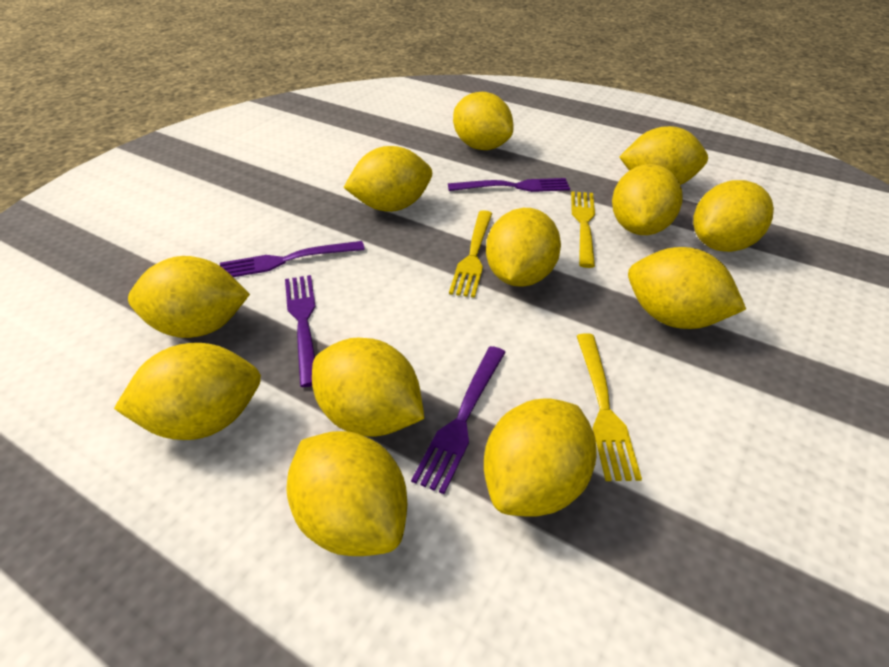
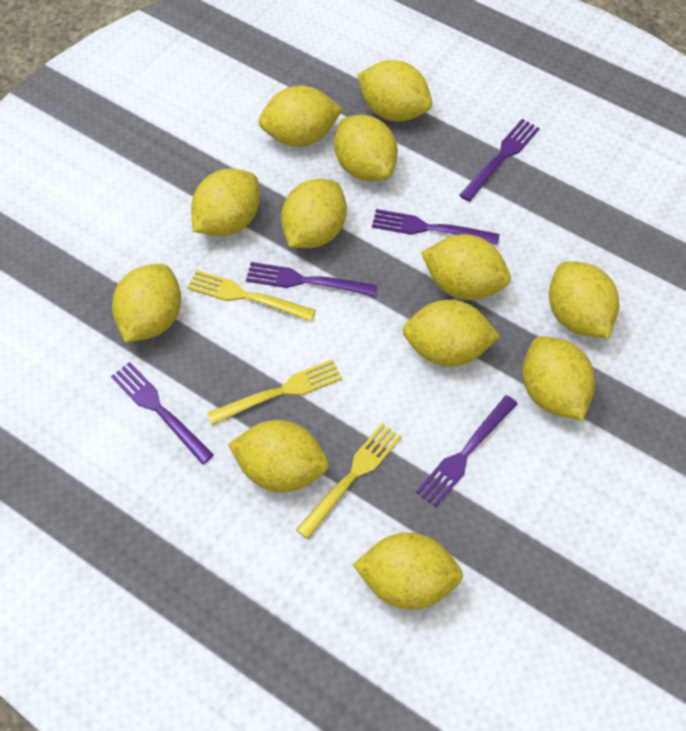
purple fork: 4 -> 5

